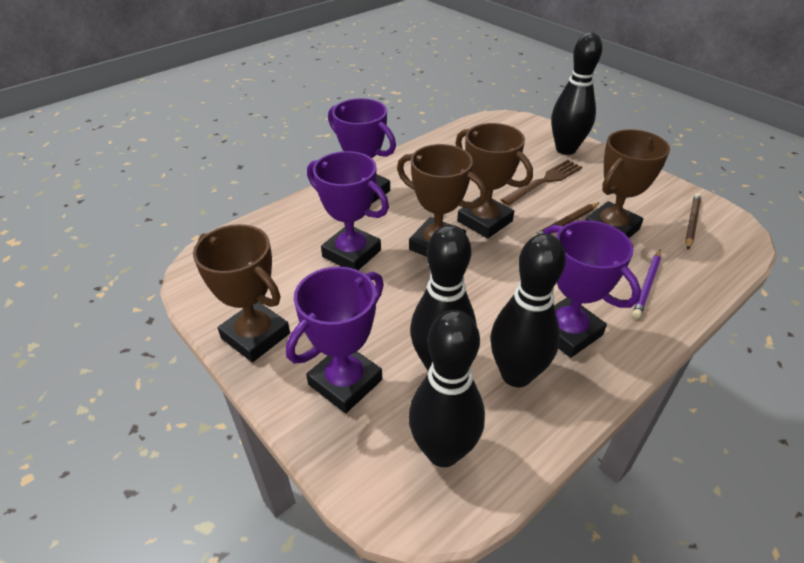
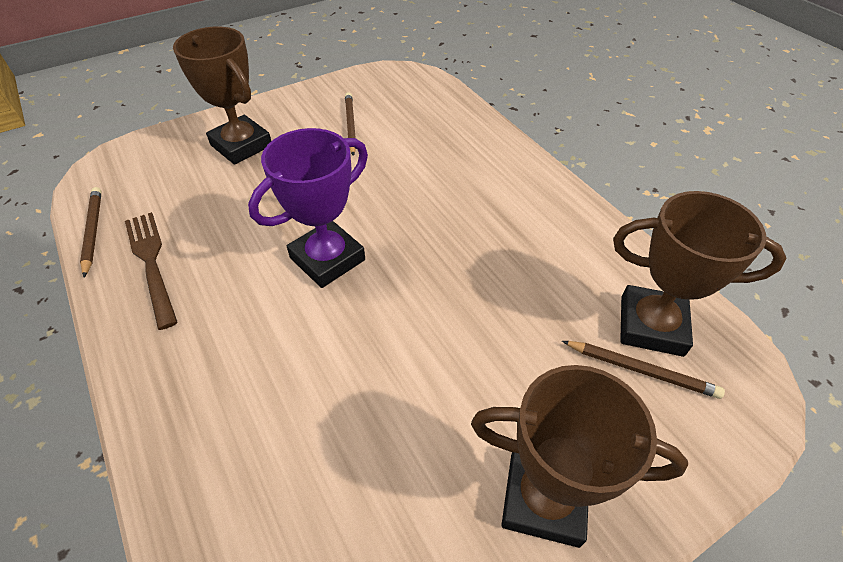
black bowling pin: 4 -> 0
brown pencil: 2 -> 3
brown trophy: 4 -> 3
purple pencil: 1 -> 0
purple trophy: 4 -> 1

